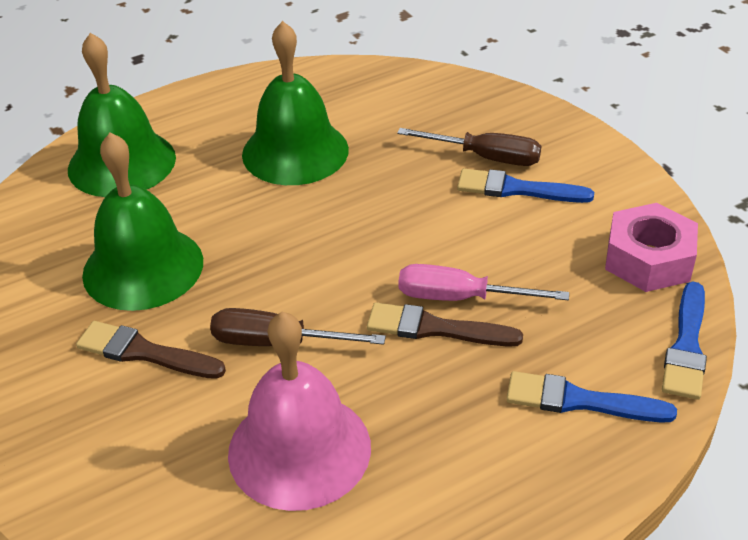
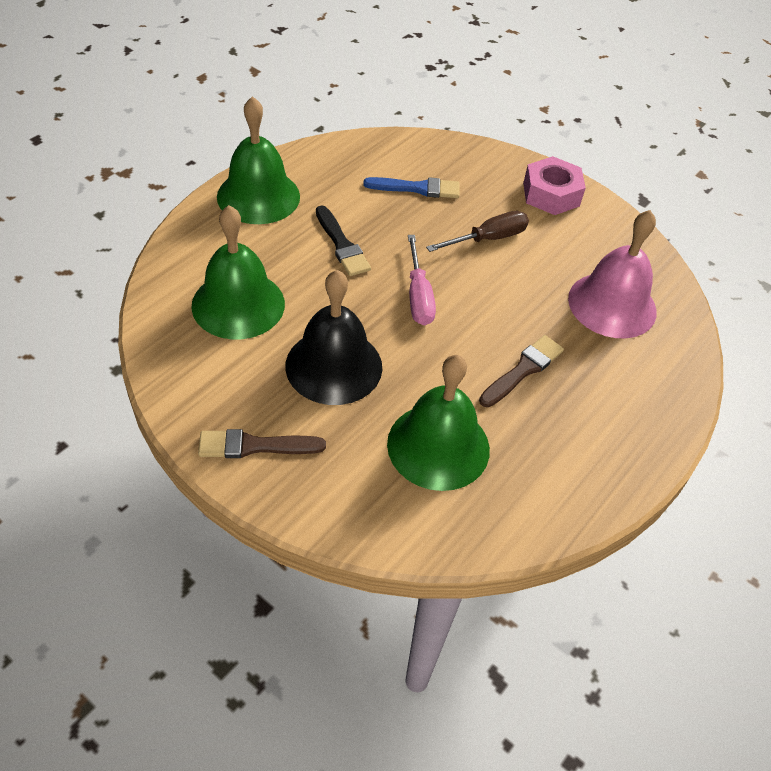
black bell: 0 -> 1
black brush: 0 -> 1
blue brush: 3 -> 1
brown screwdriver: 2 -> 1

